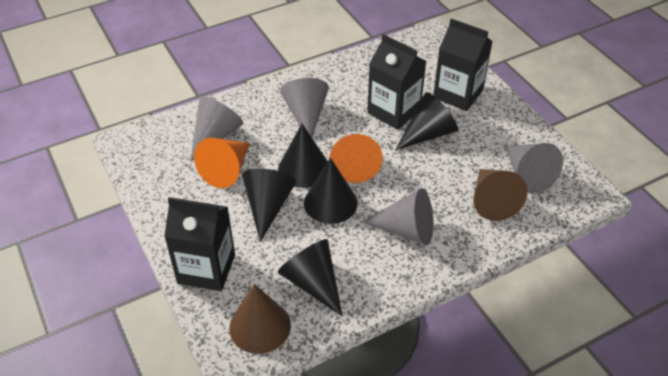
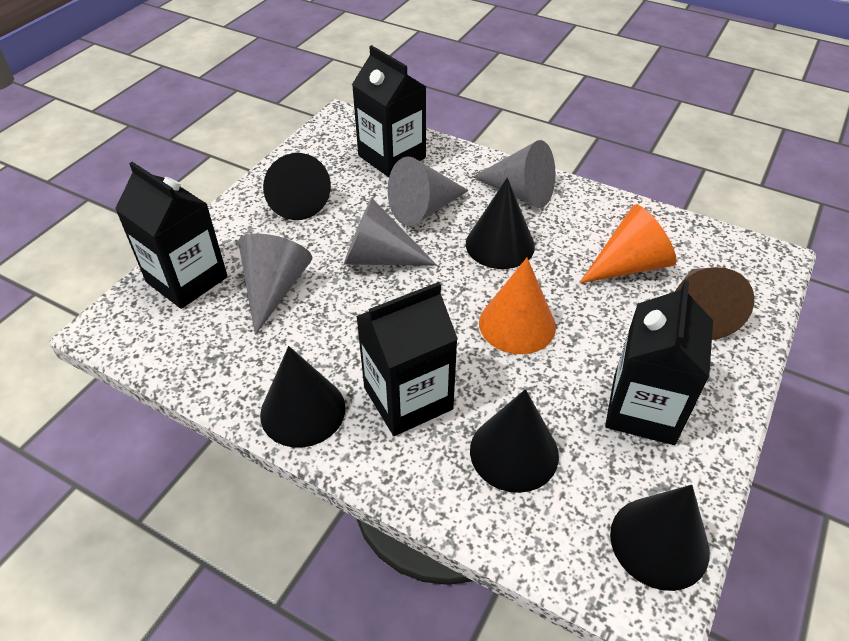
black carton: 3 -> 4
brown cone: 2 -> 1

